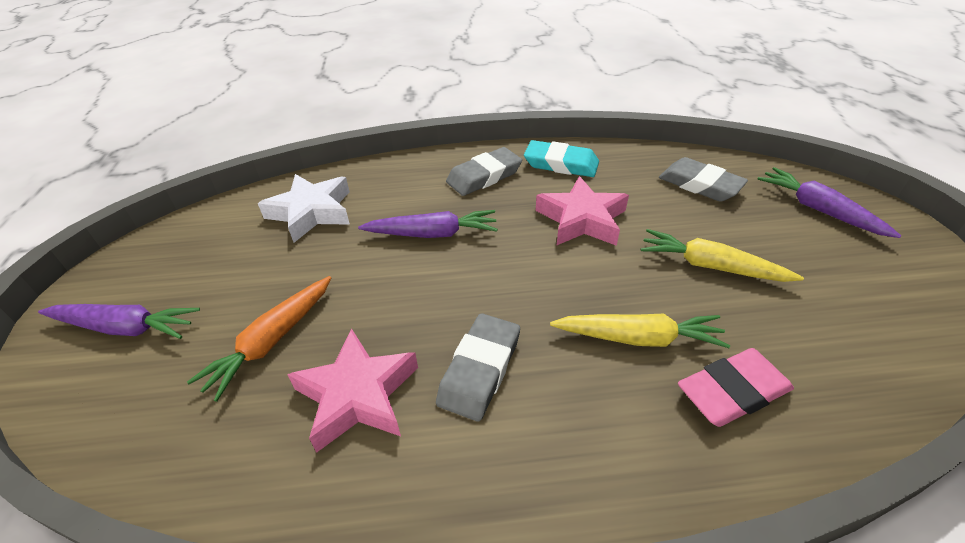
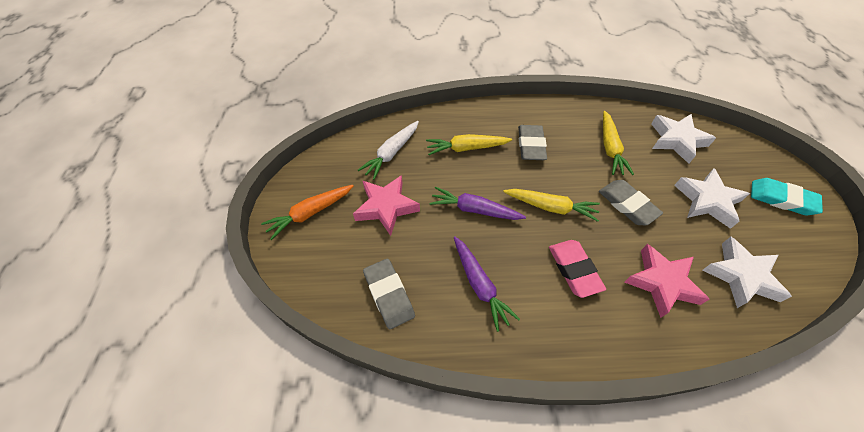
purple carrot: 3 -> 2
white carrot: 0 -> 1
white star: 1 -> 3
yellow carrot: 2 -> 3

